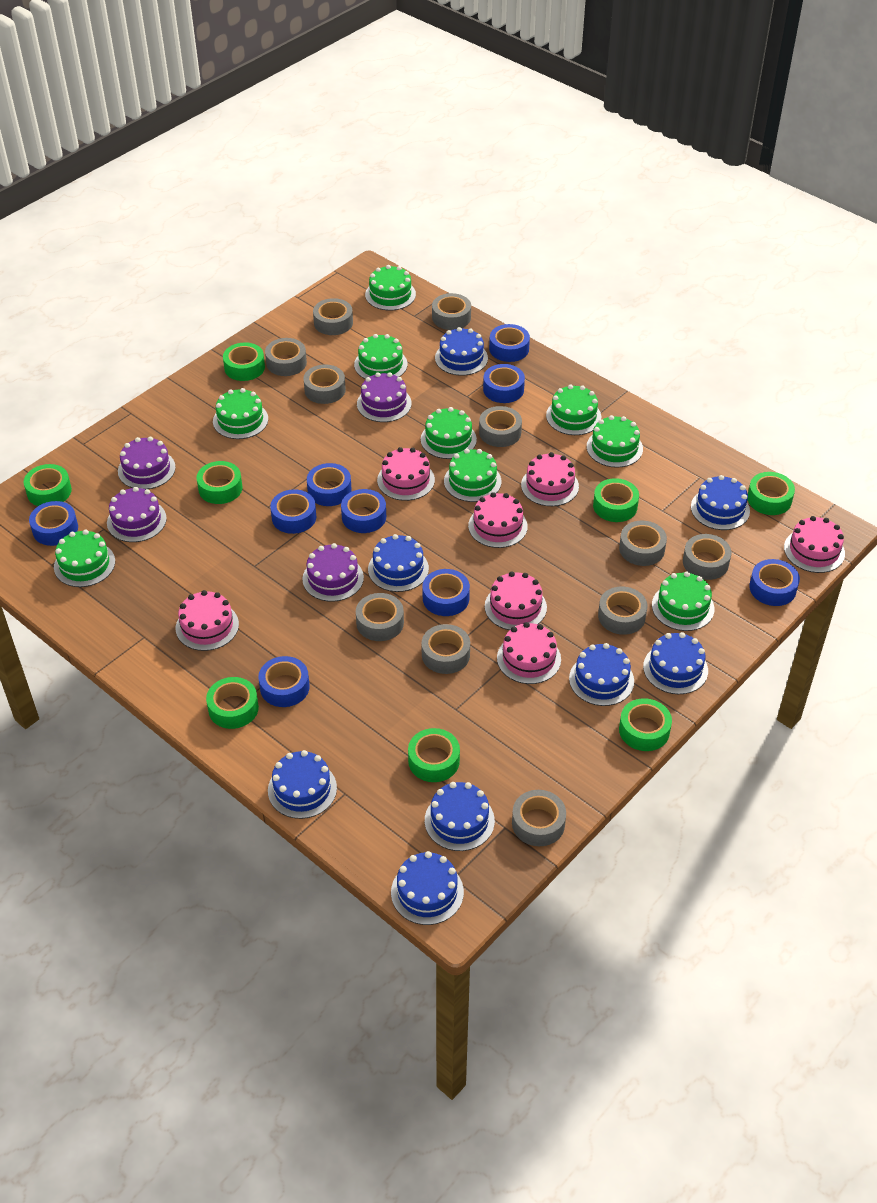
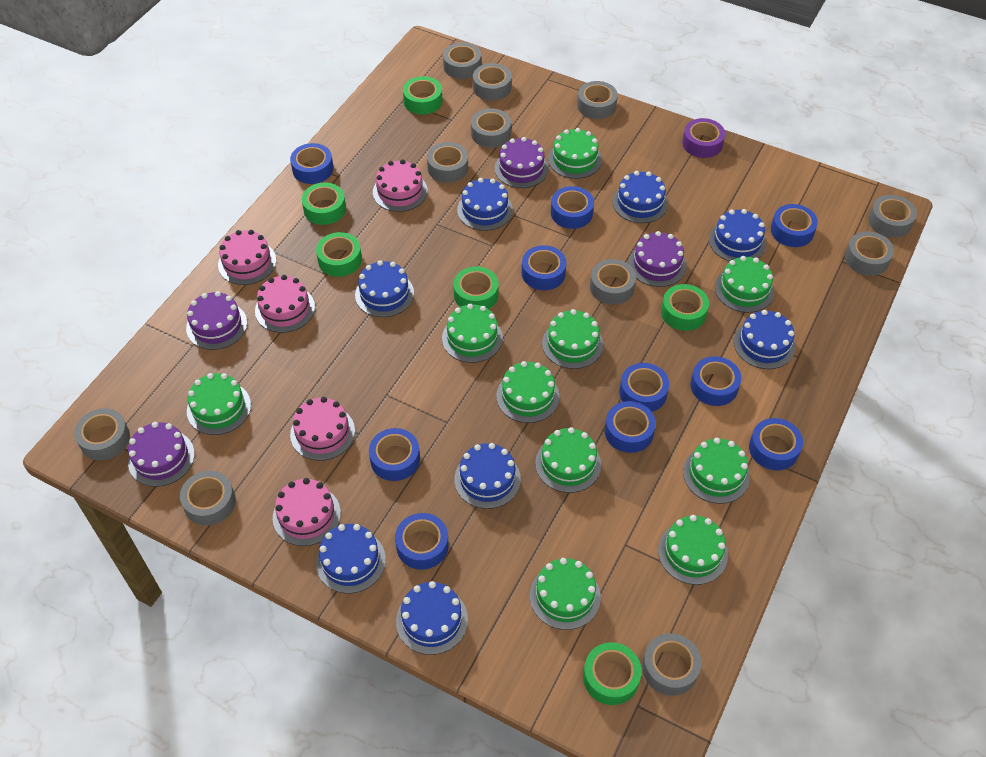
blue tape: 9 -> 10
green cake: 9 -> 10
green tape: 8 -> 6
pink cake: 7 -> 5
purple tape: 0 -> 1

